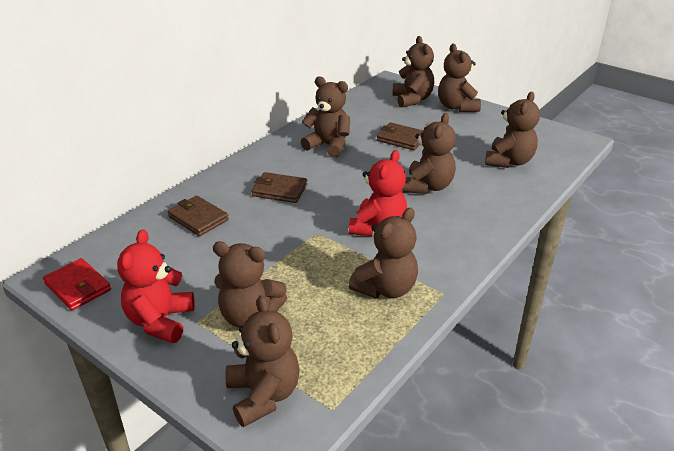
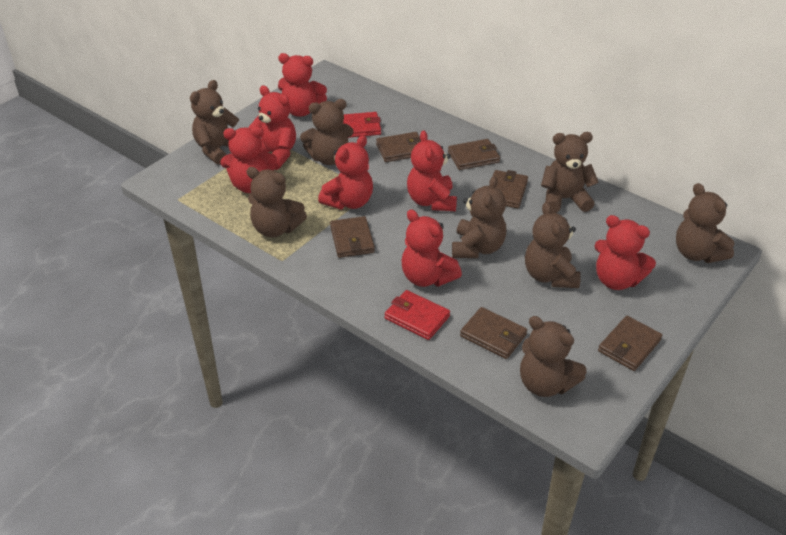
brown wallet: 3 -> 6
red teddy bear: 2 -> 7
red wallet: 1 -> 2

